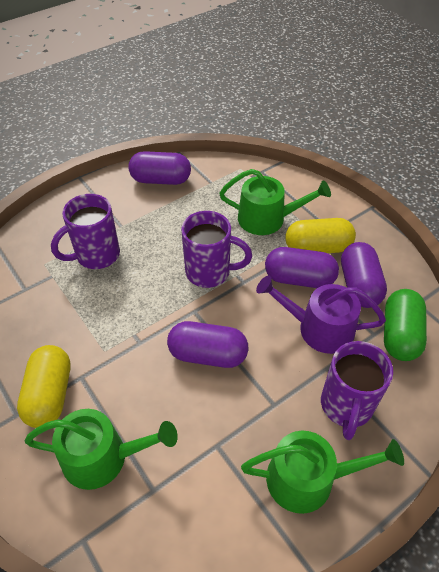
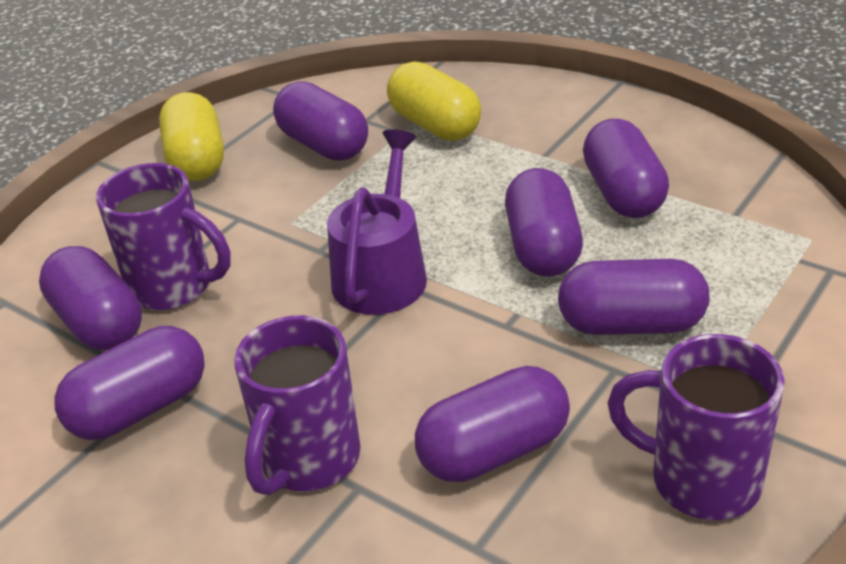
green capsule: 1 -> 0
green watering can: 3 -> 0
purple capsule: 4 -> 7

